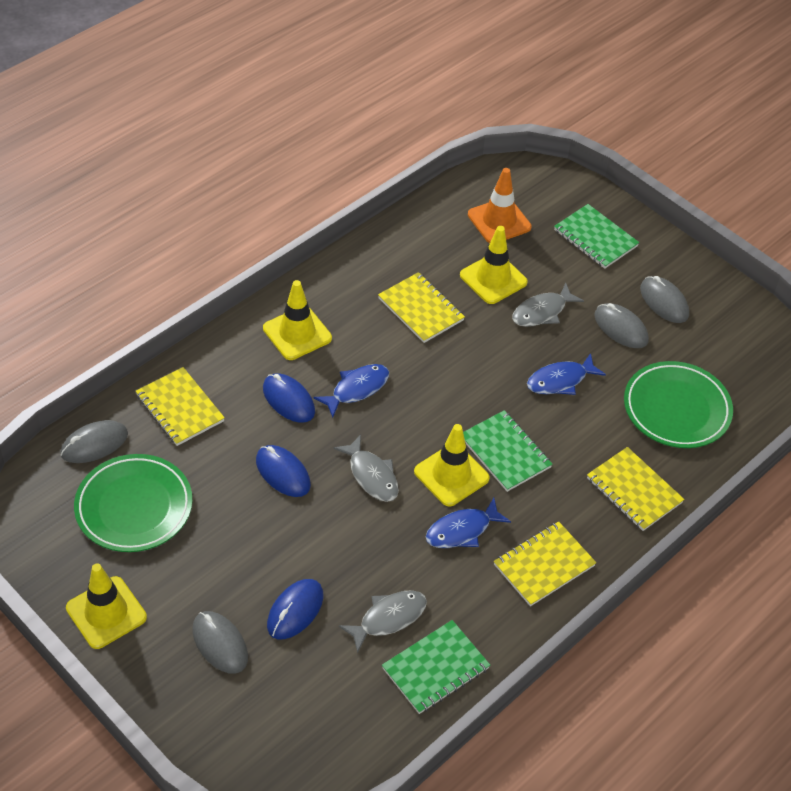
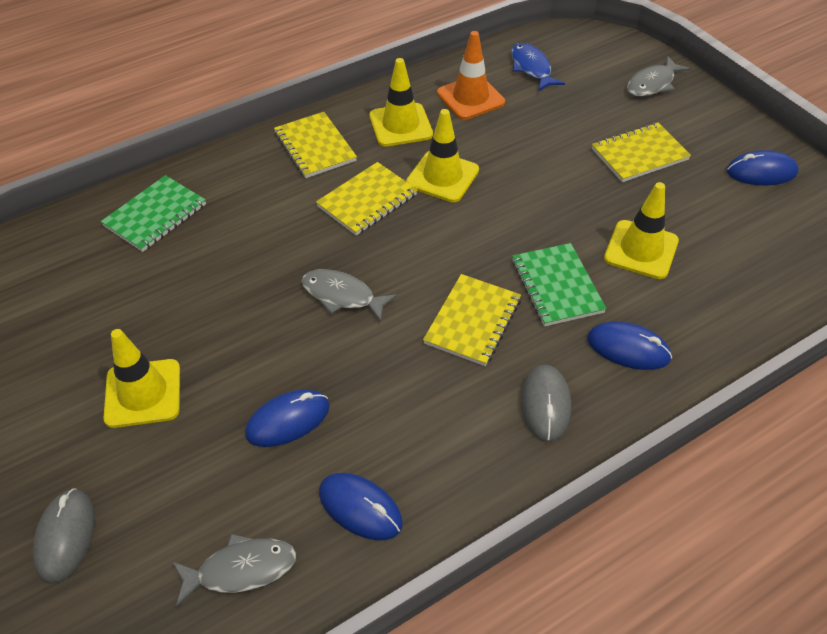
blue fish: 3 -> 1
blue mouse: 3 -> 4
green notebook: 3 -> 2
green plate: 2 -> 0
grey mouse: 4 -> 2

